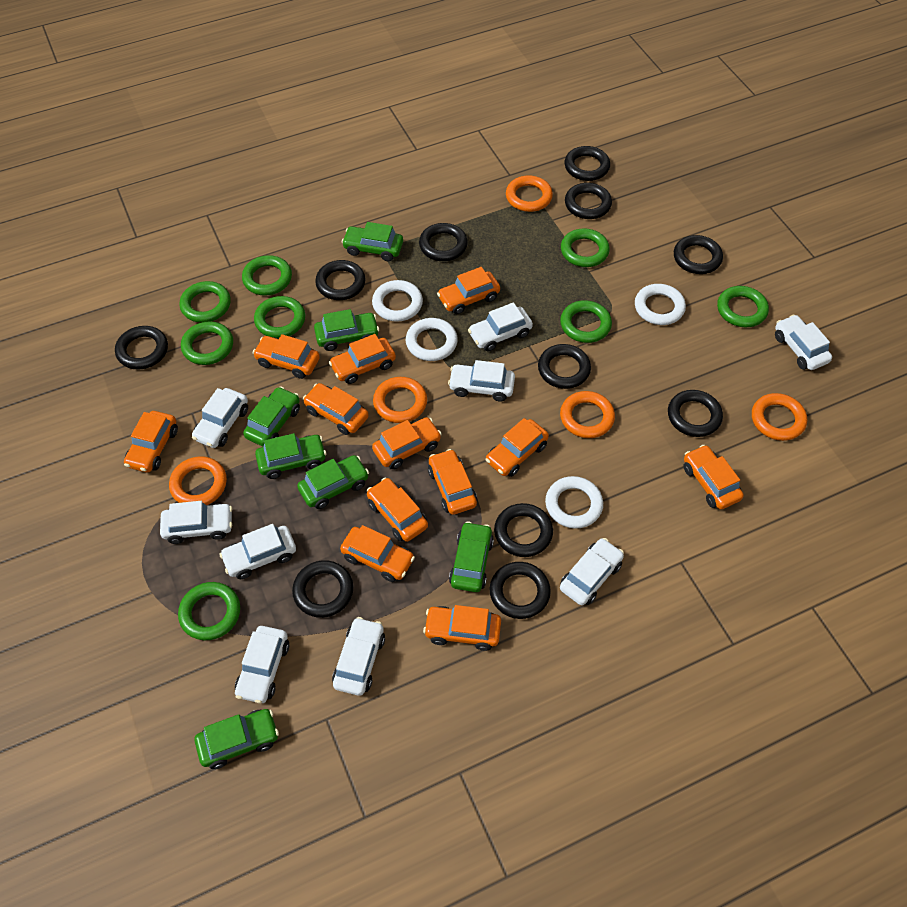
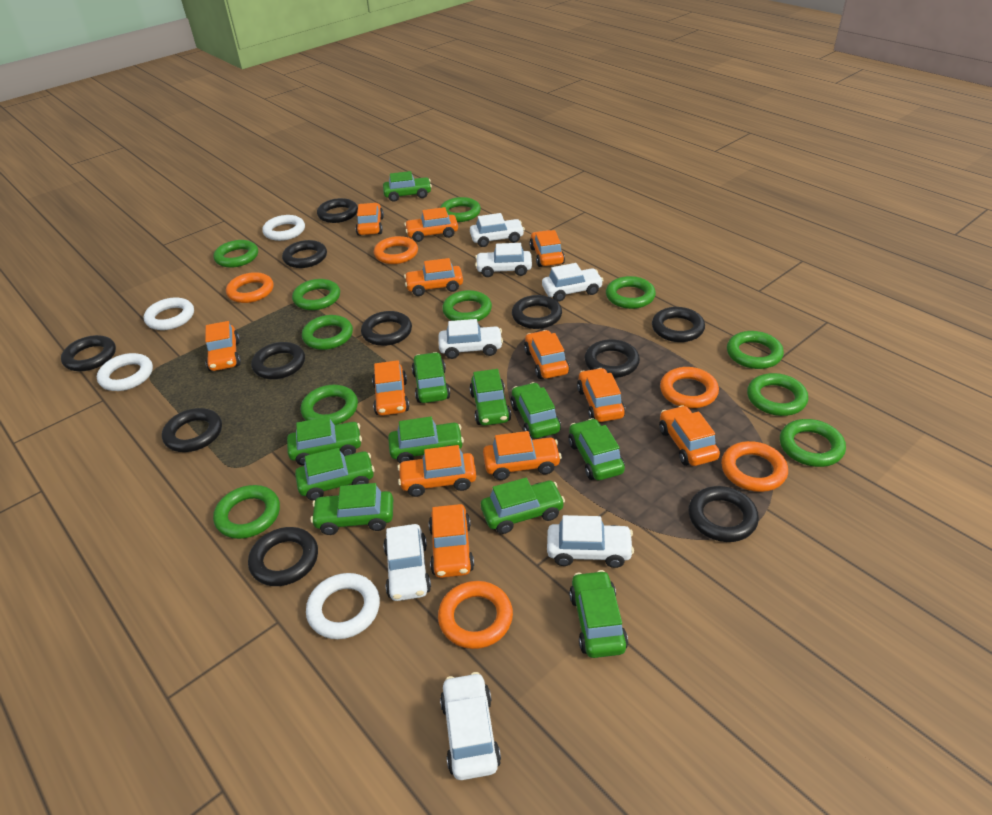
green car: 7 -> 11
green ring: 8 -> 11
white car: 9 -> 7

